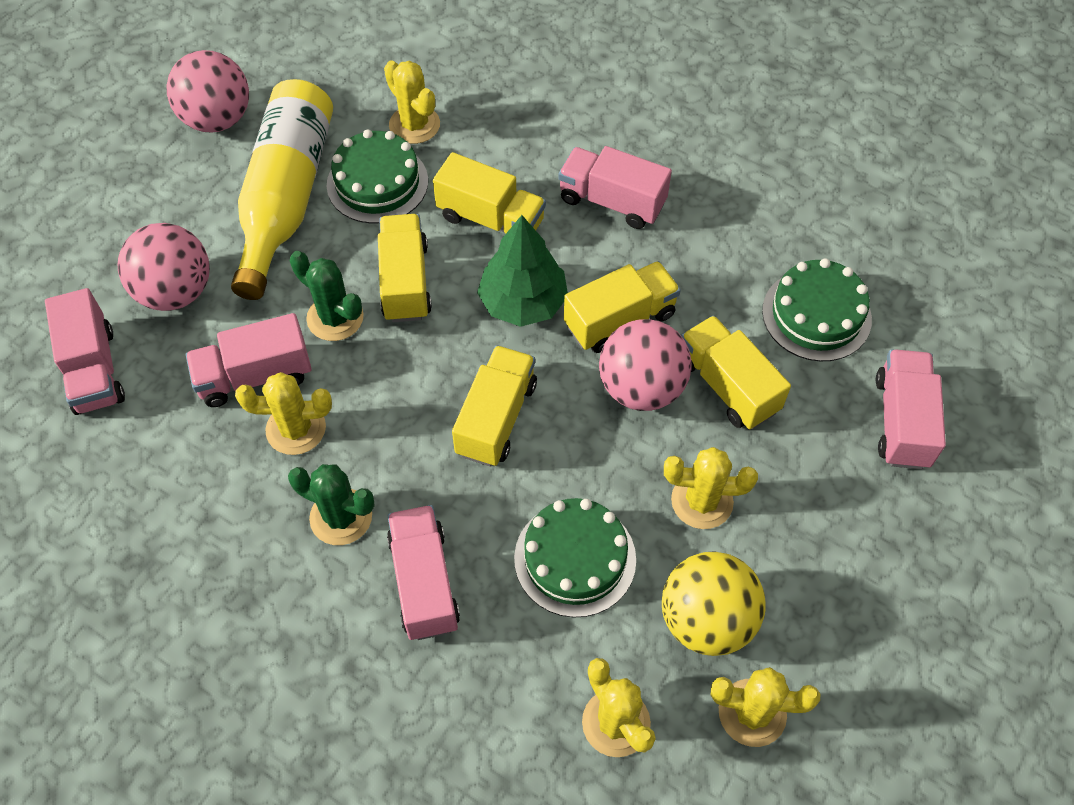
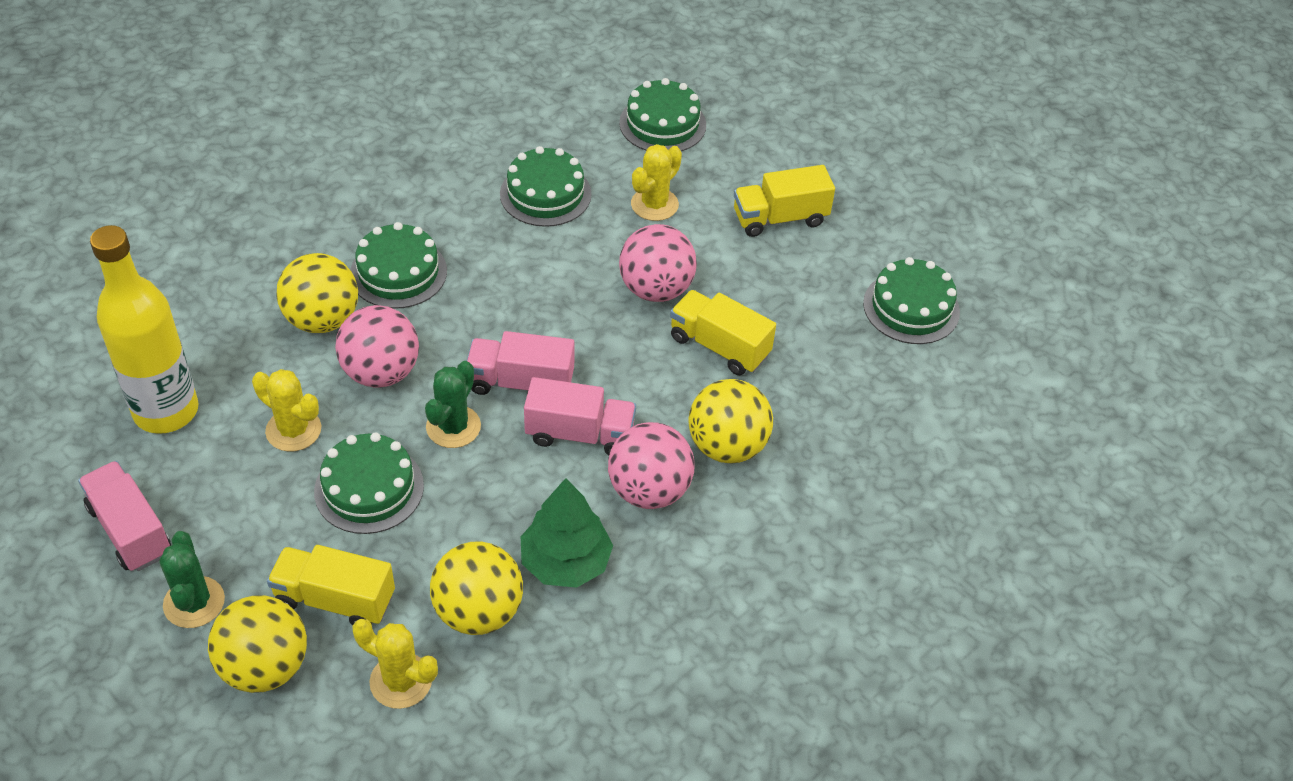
green cake: 3 -> 5
pink truck: 5 -> 3
yellow ball: 1 -> 4
yellow cactus: 5 -> 3
yellow truck: 5 -> 3

